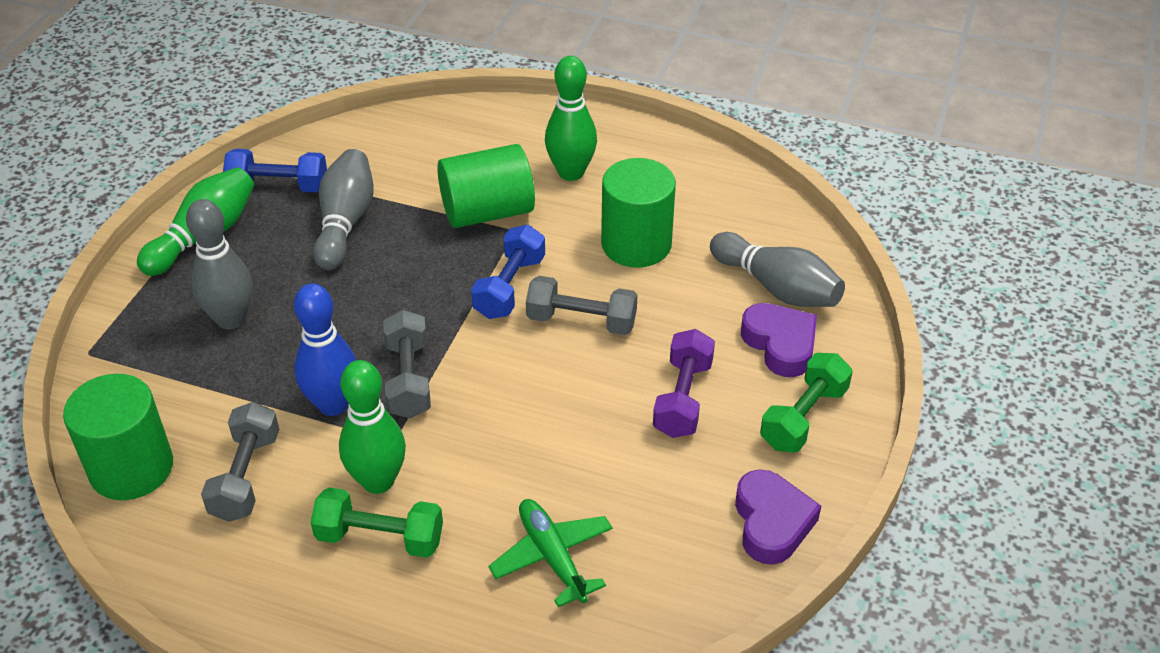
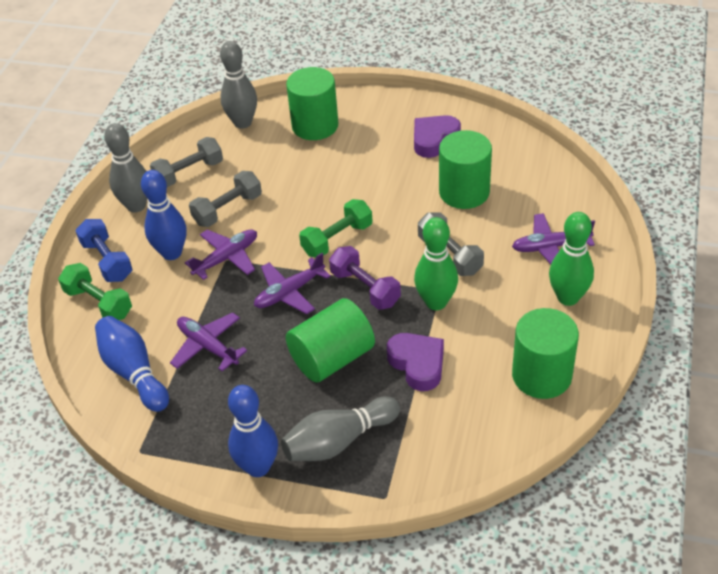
blue bowling pin: 1 -> 3
blue dumbbell: 2 -> 1
green bowling pin: 3 -> 2
green cylinder: 3 -> 4
green plane: 1 -> 0
purple plane: 0 -> 4

